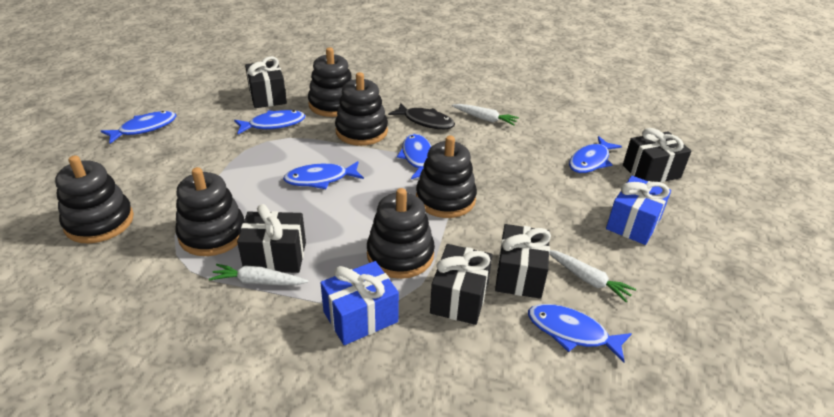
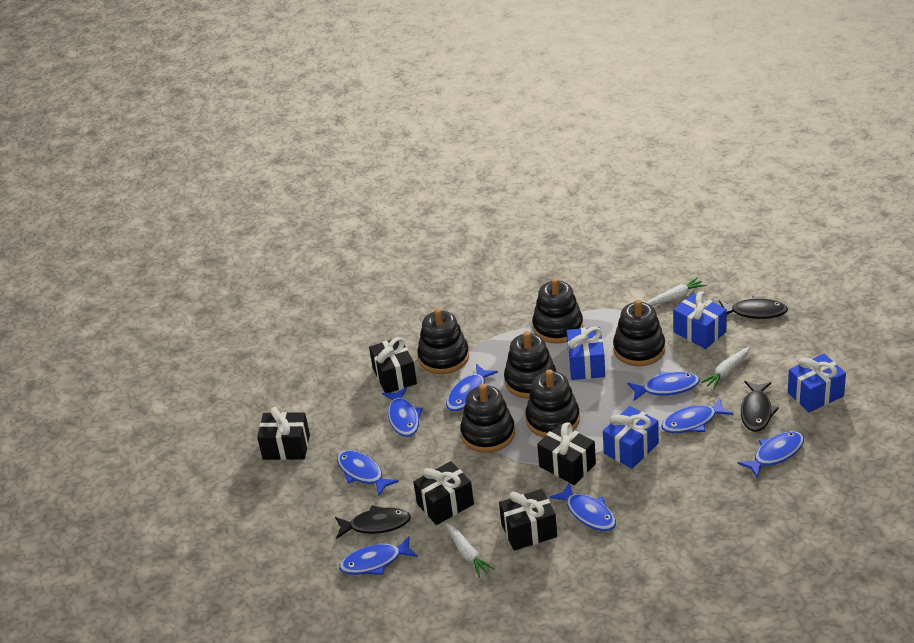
black fish: 1 -> 3
blue fish: 6 -> 8
blue gift: 2 -> 4

